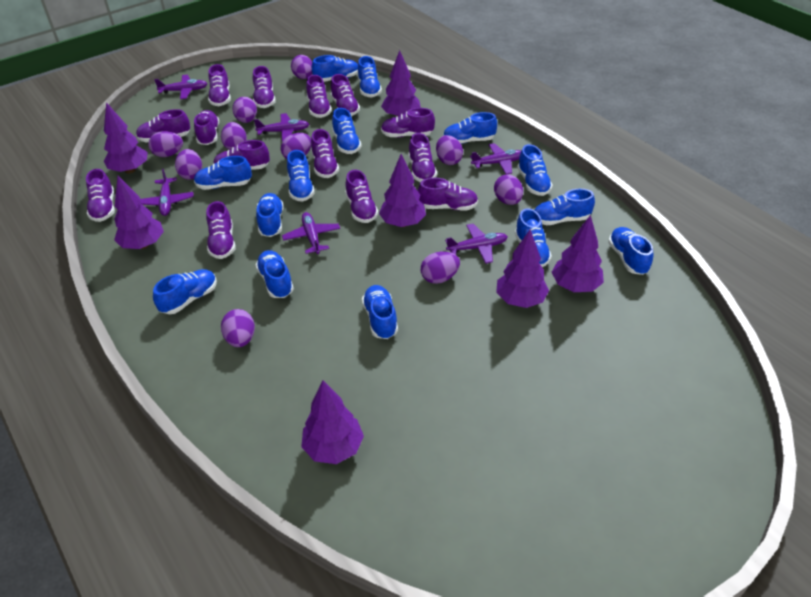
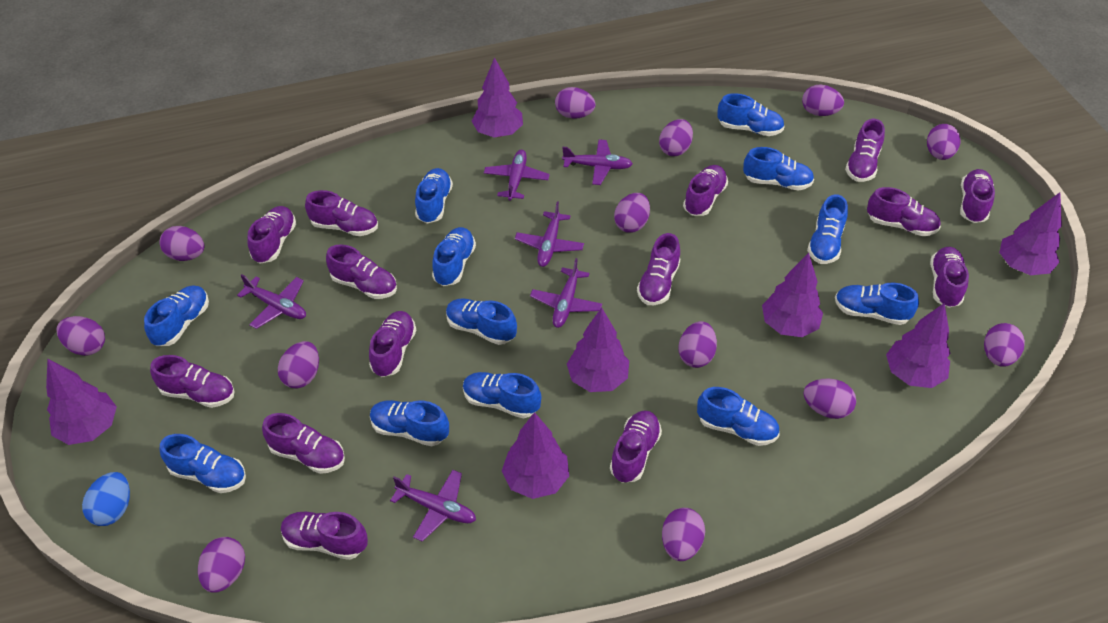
blue egg: 0 -> 1
blue shoe: 14 -> 12
purple egg: 10 -> 13

